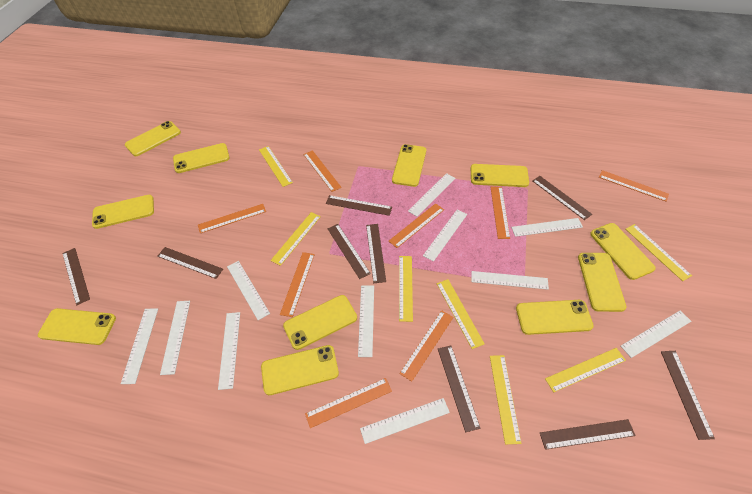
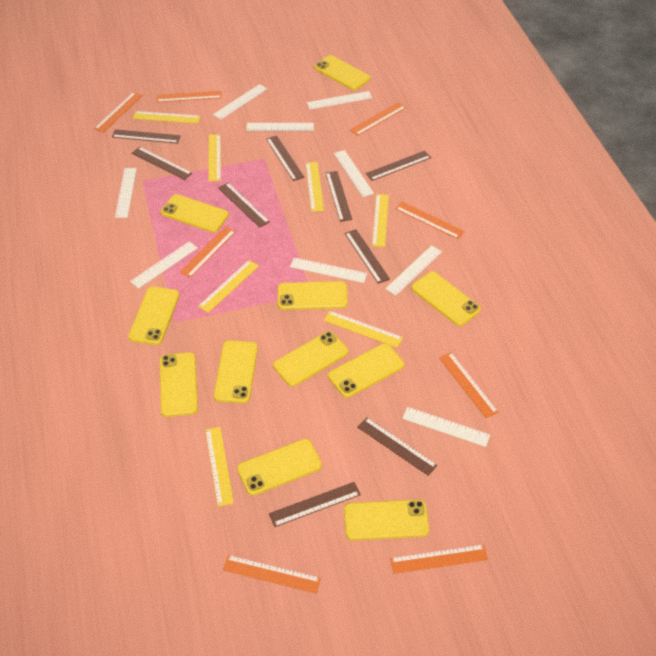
white ruler: 11 -> 9

